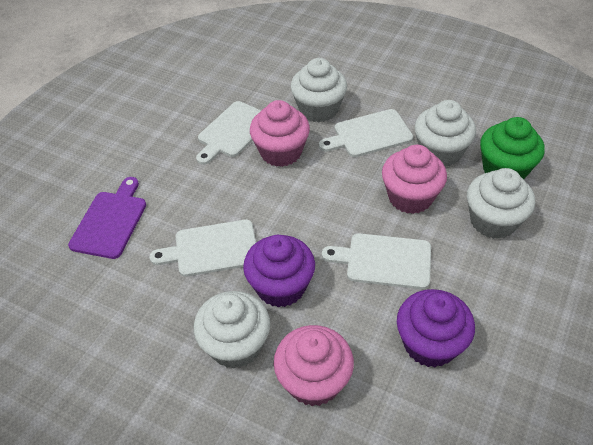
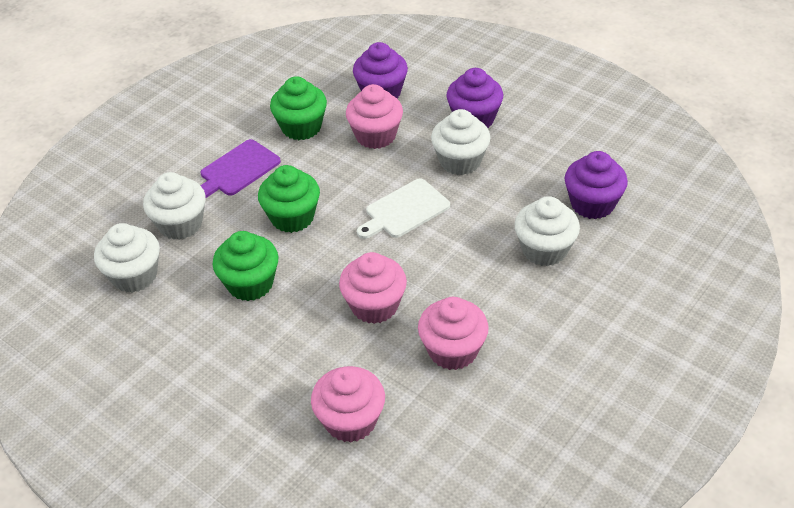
green cupcake: 1 -> 3
pink cupcake: 3 -> 4
purple cupcake: 2 -> 3
white cutting board: 4 -> 1

